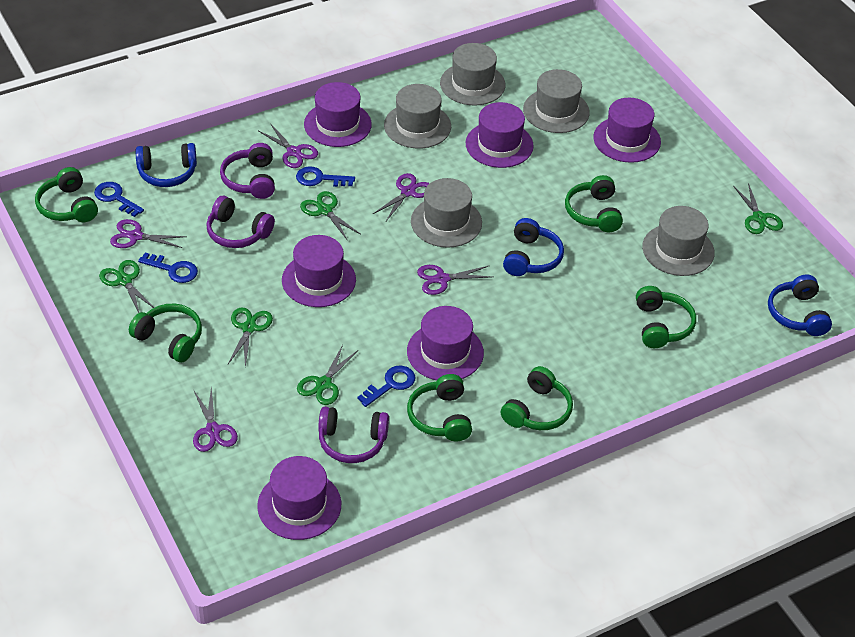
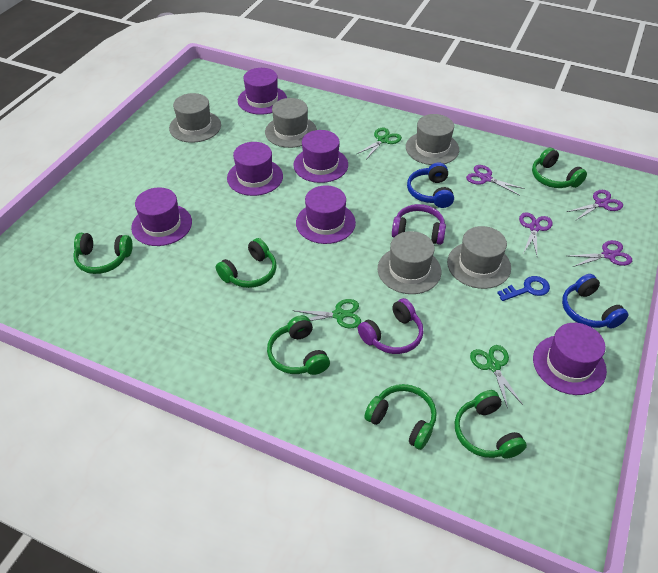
blue headphones: 3 -> 2
blue key: 4 -> 1
green scissors: 5 -> 3
purple headphones: 3 -> 2
purple scissors: 5 -> 4

